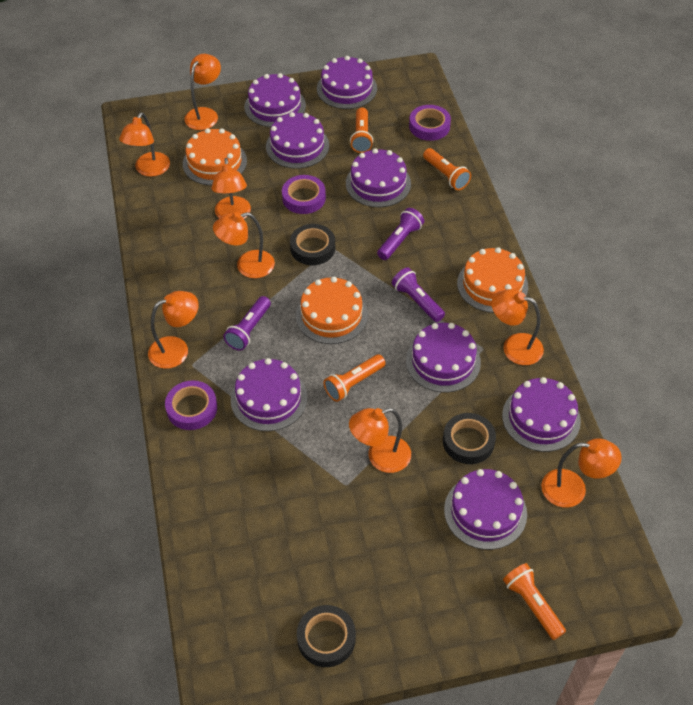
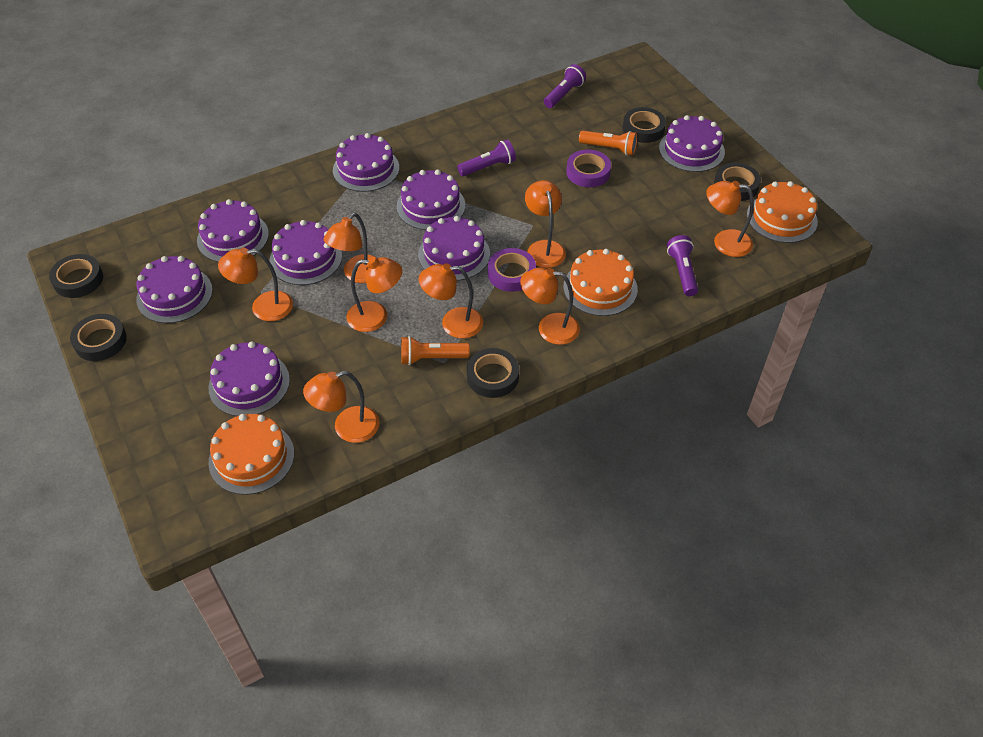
black tape: 3 -> 5
orange flashlight: 4 -> 2
purple tape: 3 -> 2

